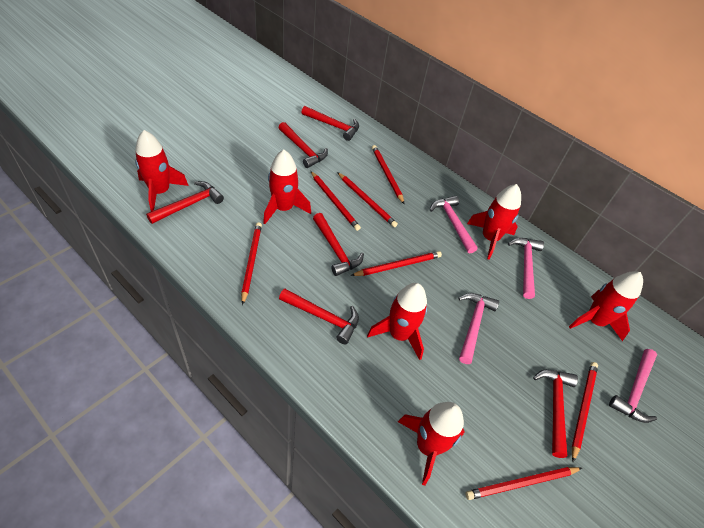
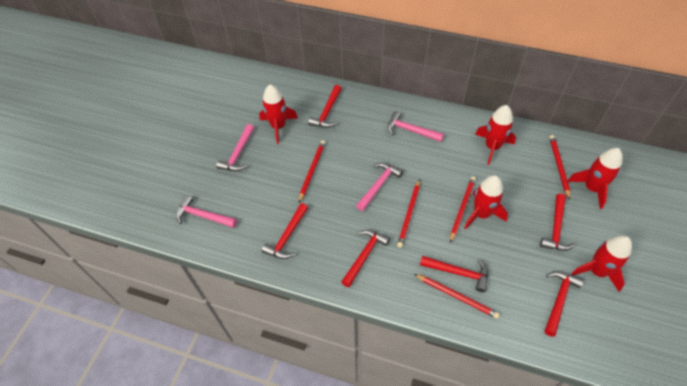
red pencil: 7 -> 5
red rocket: 6 -> 5

